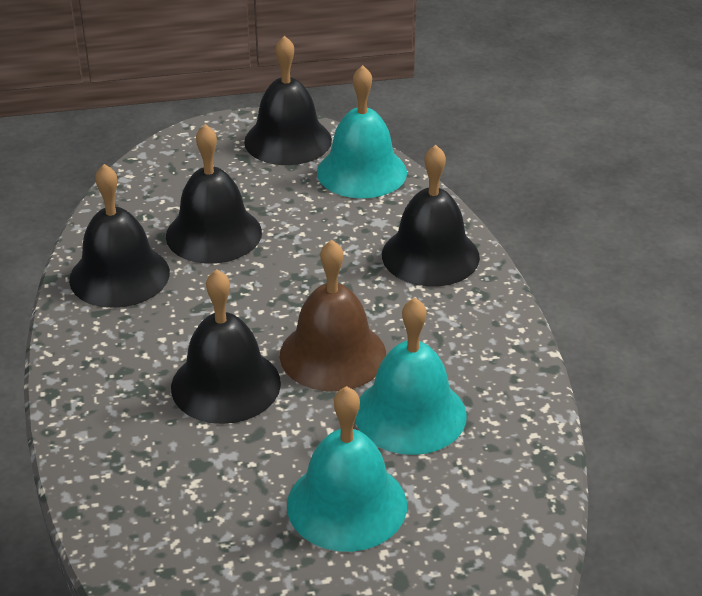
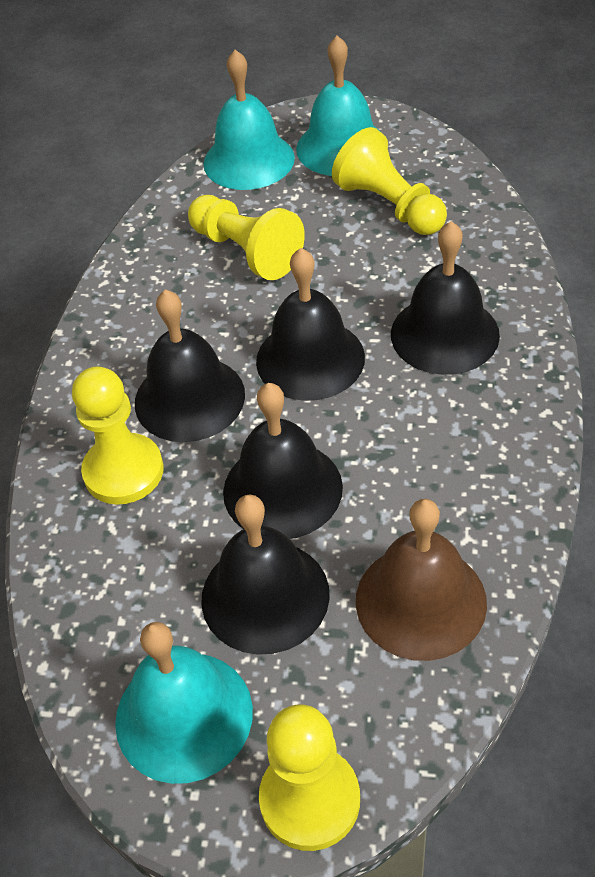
yellow pawn: 0 -> 4

